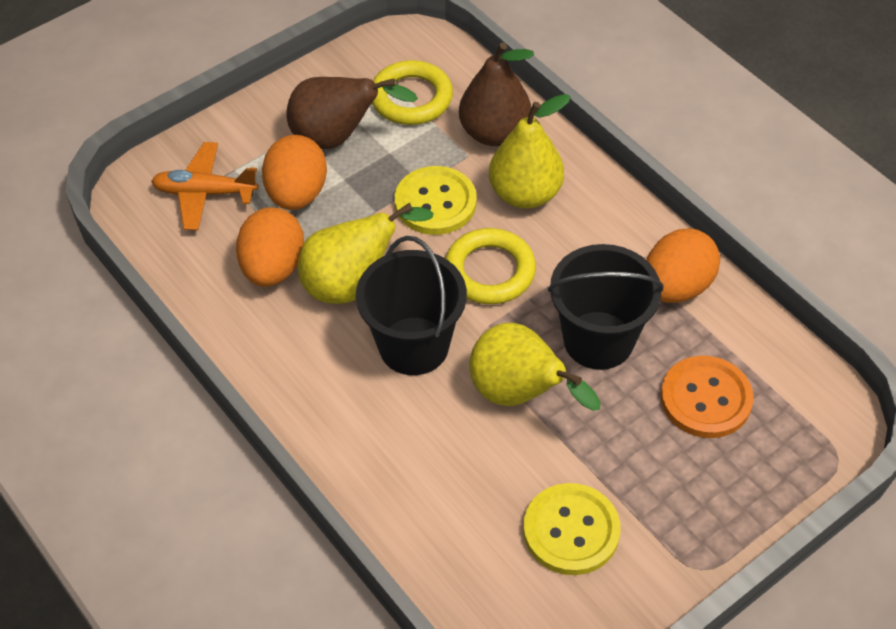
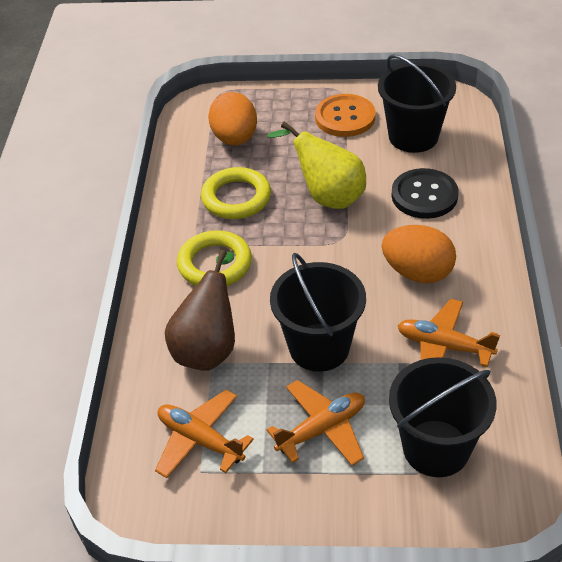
black bucket: 2 -> 3
black button: 0 -> 1
brown pear: 2 -> 1
orange egg: 3 -> 2
orange plane: 1 -> 3
yellow button: 2 -> 0
yellow pear: 3 -> 1

